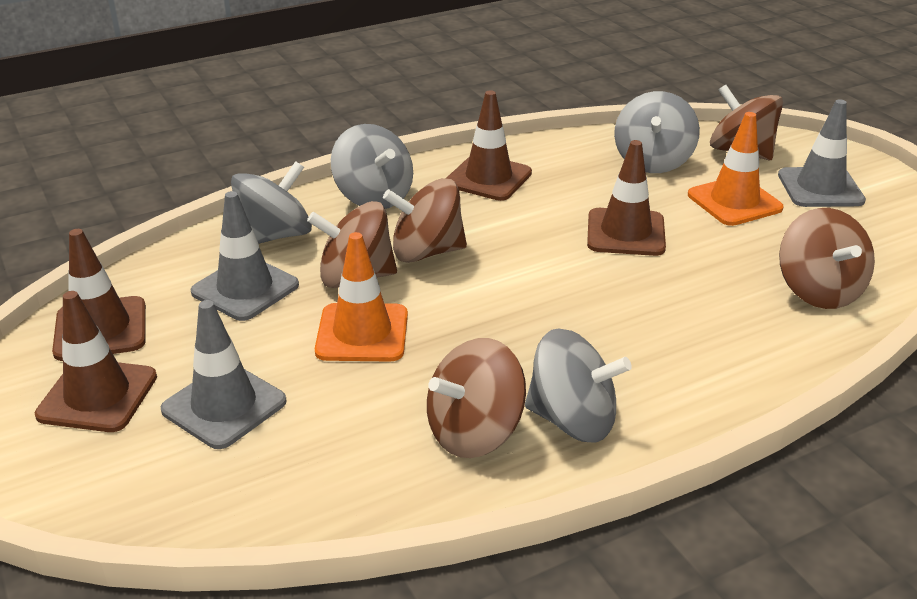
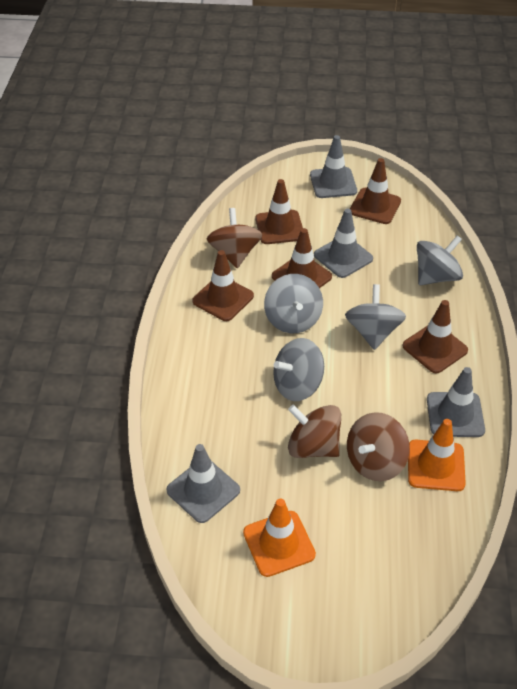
brown spinning top: 5 -> 3
brown traffic cone: 4 -> 5
grey traffic cone: 3 -> 4

